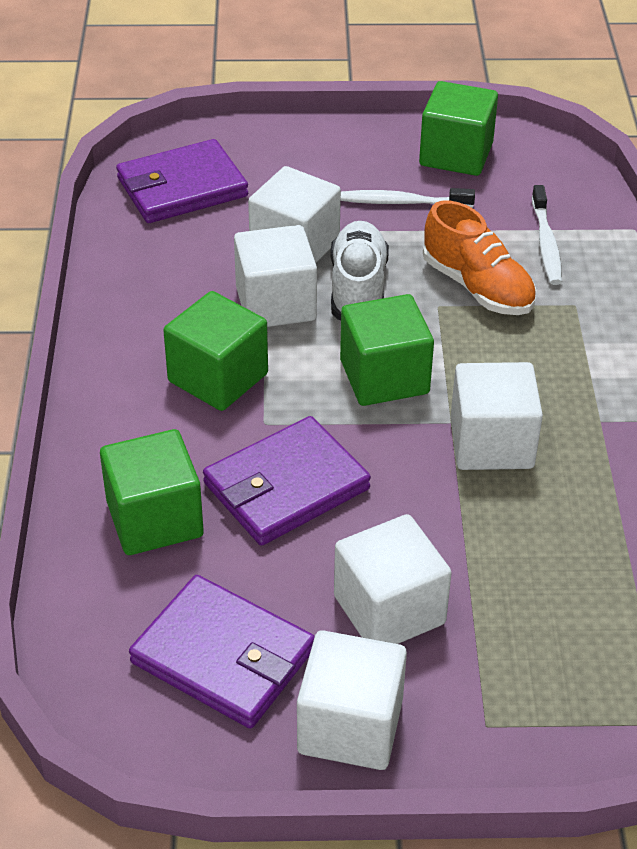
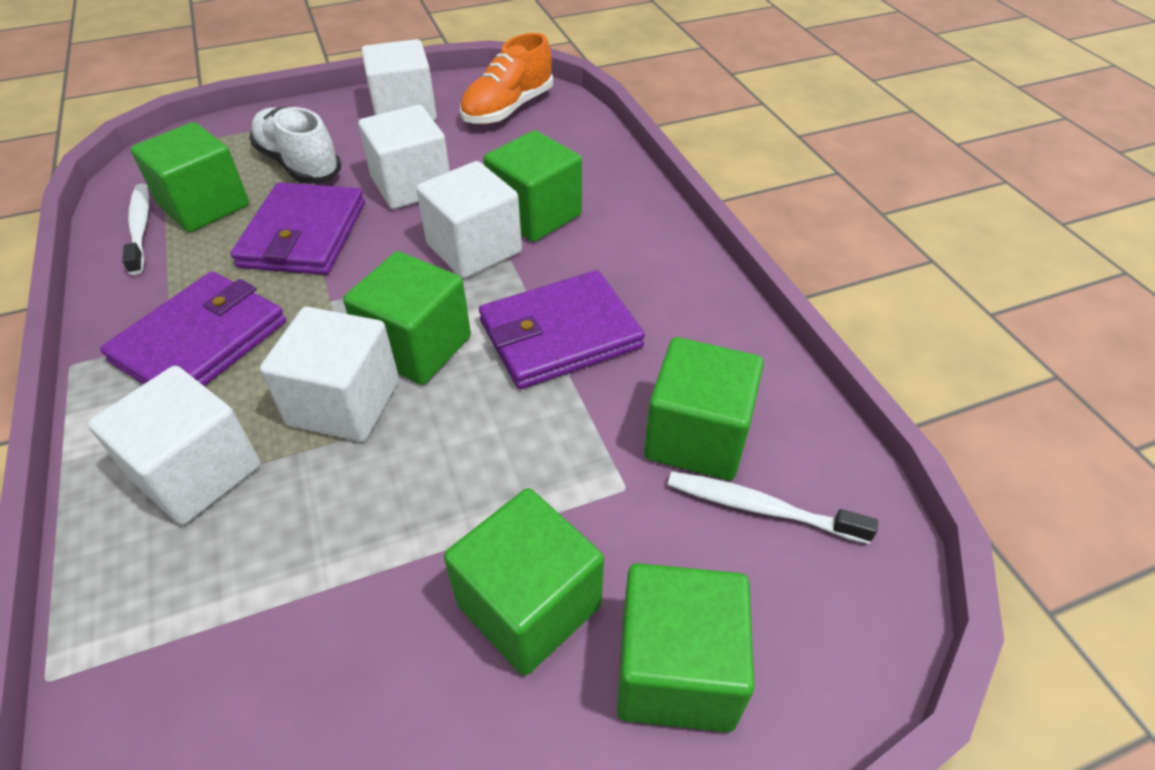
green cube: 4 -> 6

